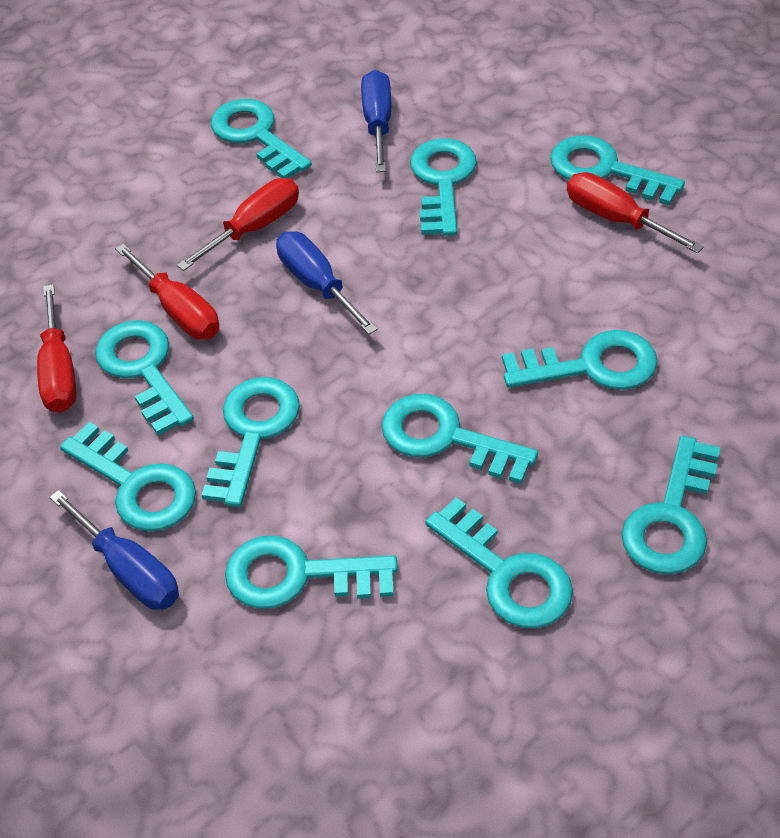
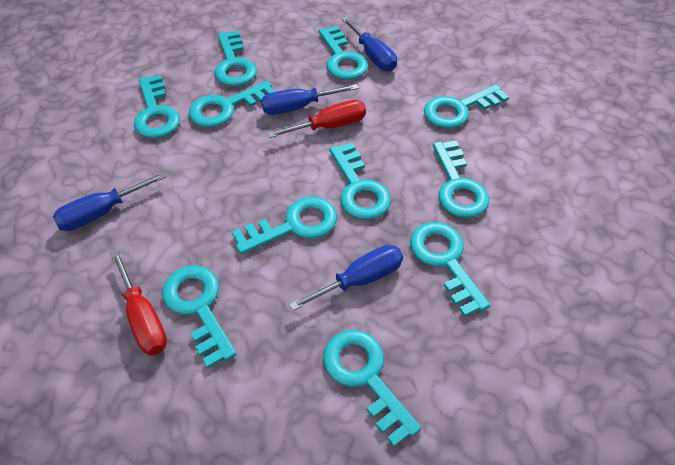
blue screwdriver: 3 -> 4
red screwdriver: 4 -> 2

